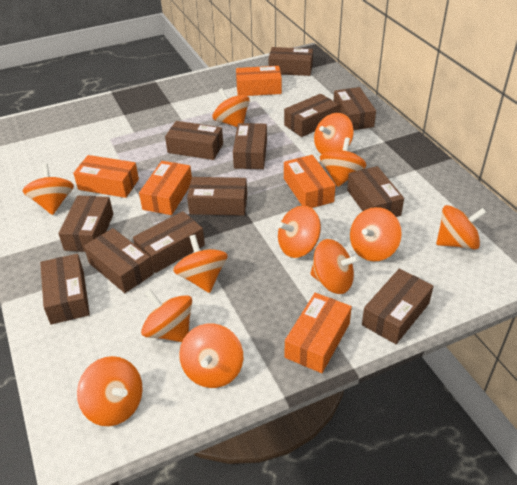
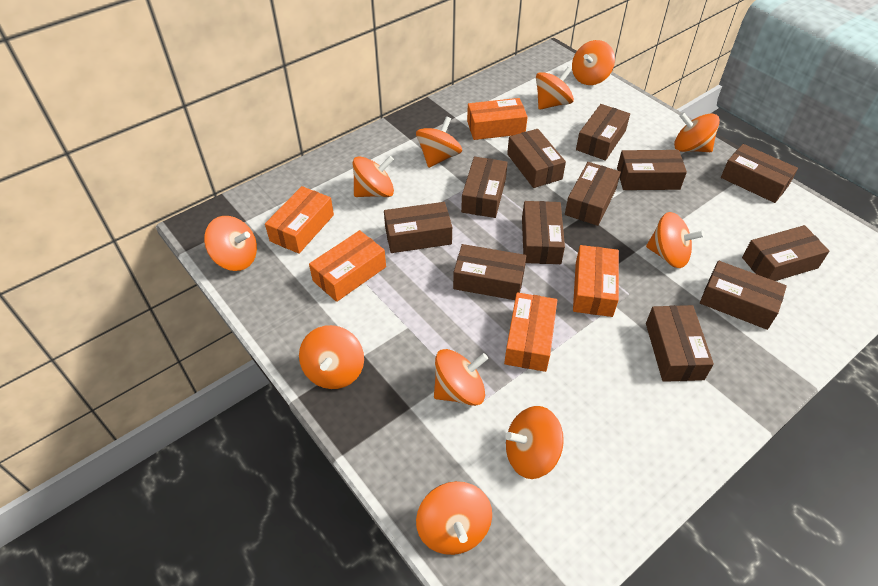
orange spinning top: 12 -> 11

